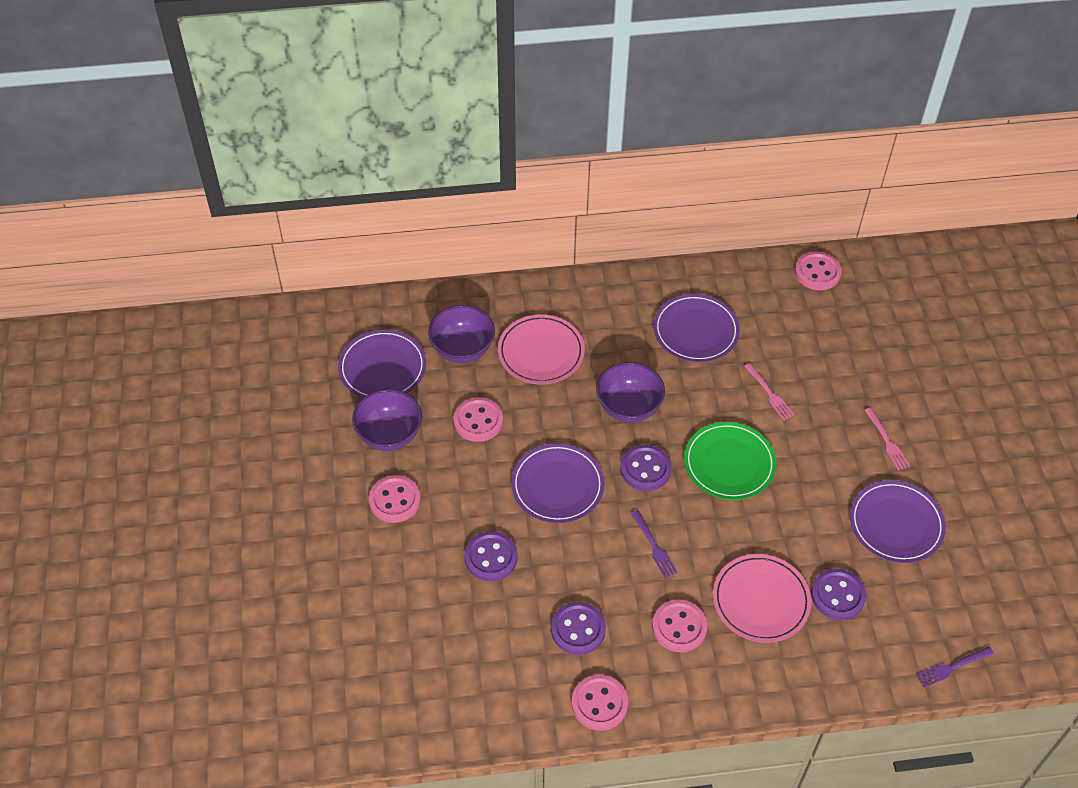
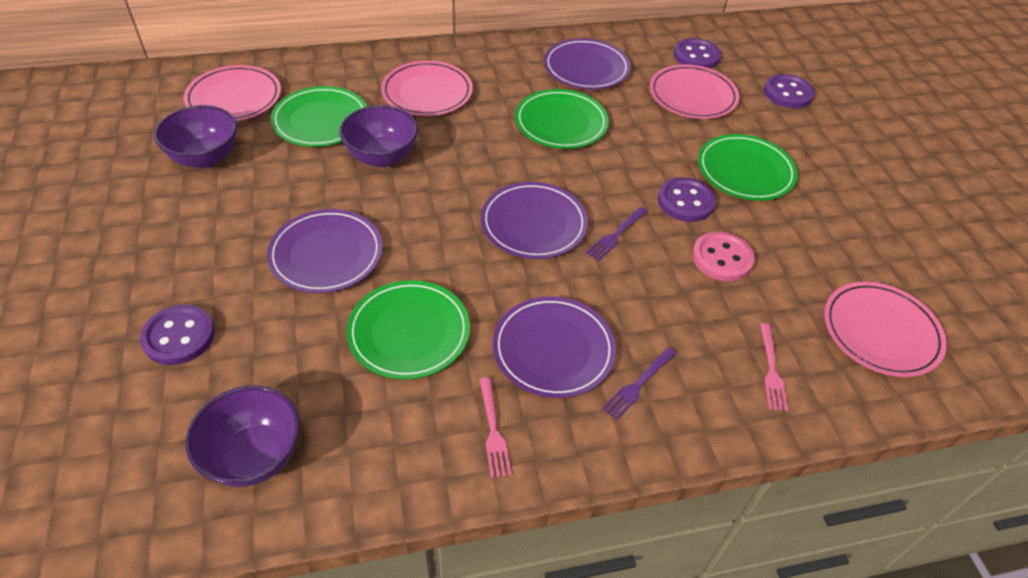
green plate: 1 -> 4
pink button: 5 -> 1
pink plate: 2 -> 4

